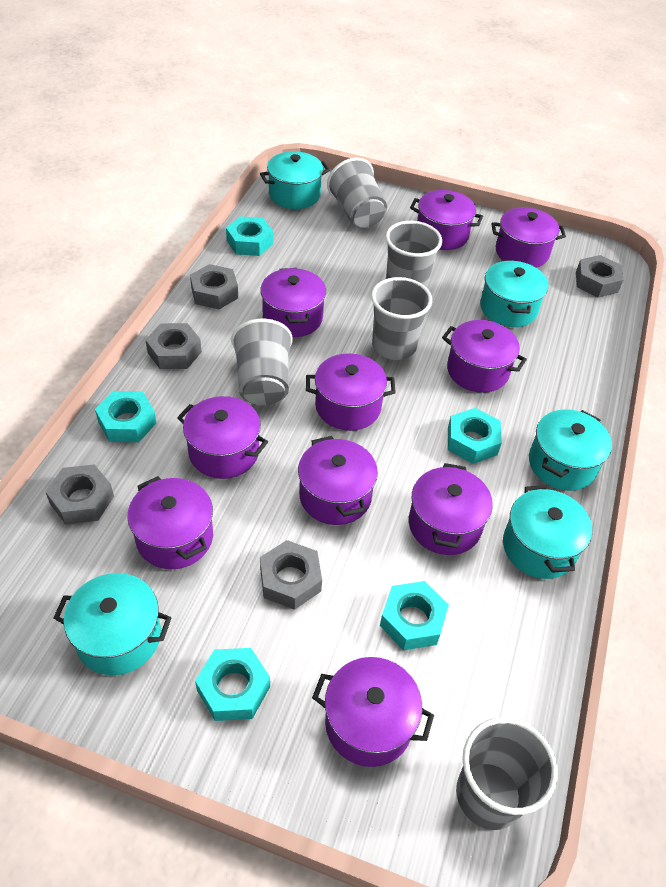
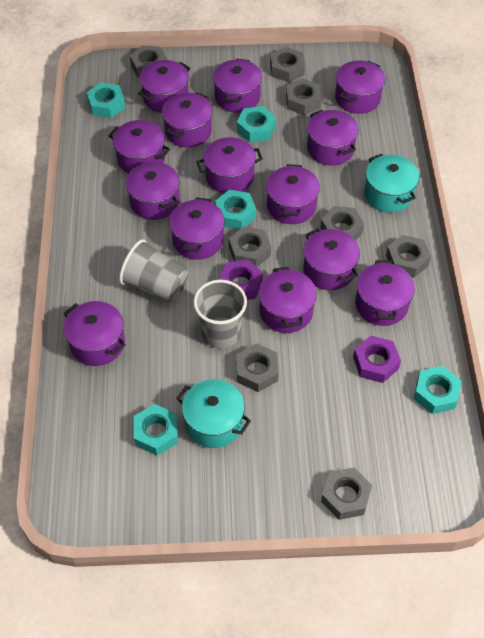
grey cup: 5 -> 2
grey nut: 5 -> 8
purple nut: 0 -> 2
purple pot: 10 -> 14
turquoise pot: 5 -> 2

